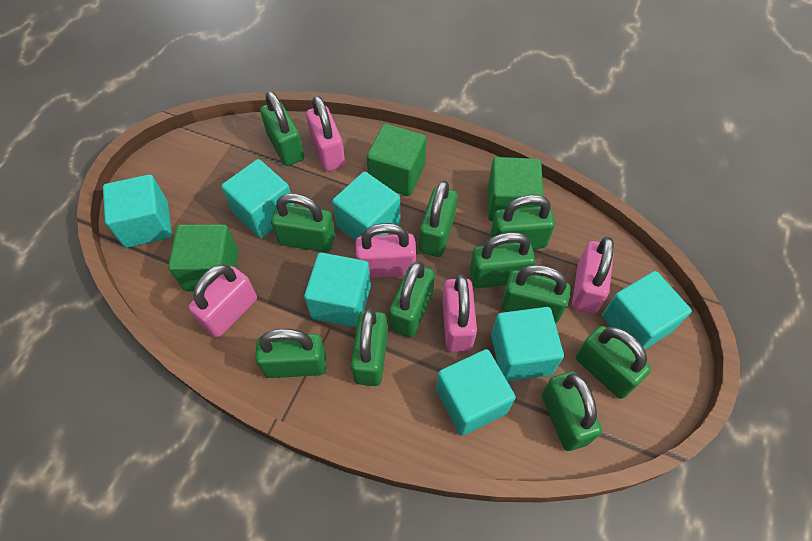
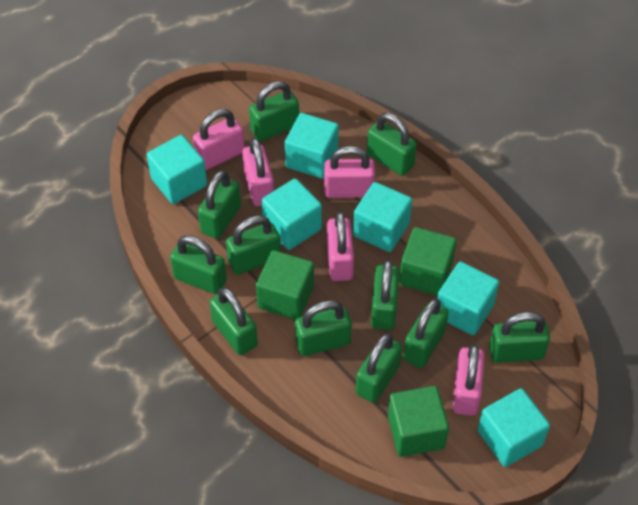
turquoise cube: 7 -> 6

